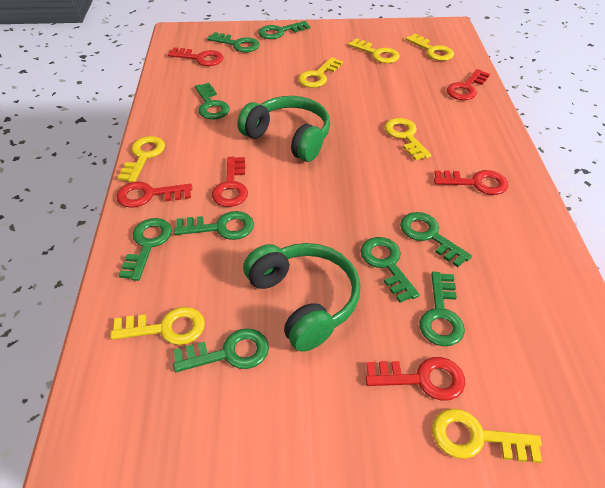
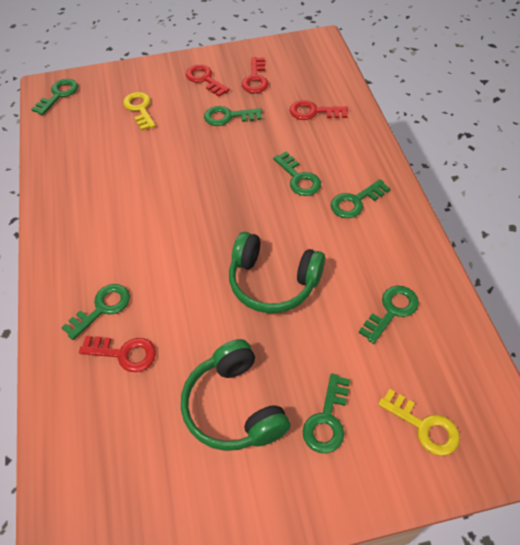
green key: 9 -> 7
red key: 6 -> 4
yellow key: 7 -> 2

